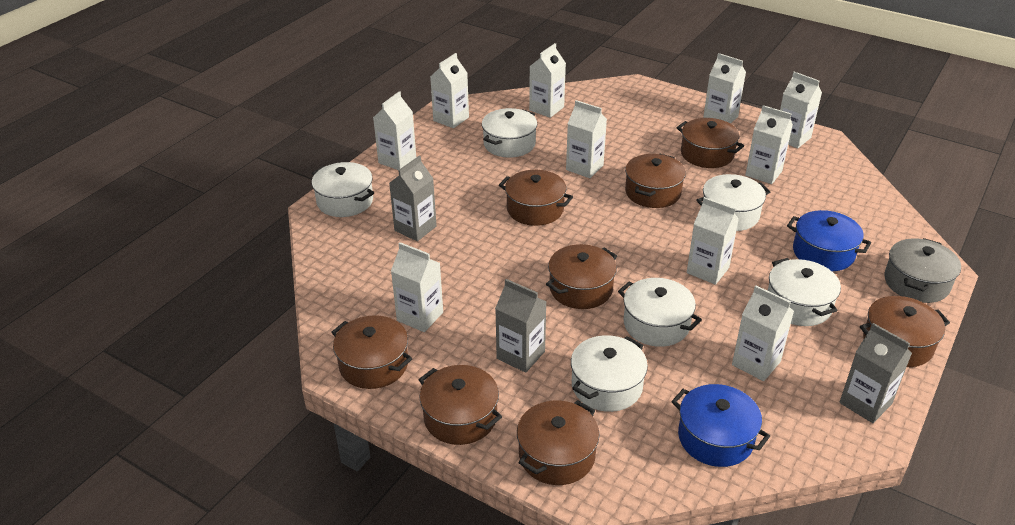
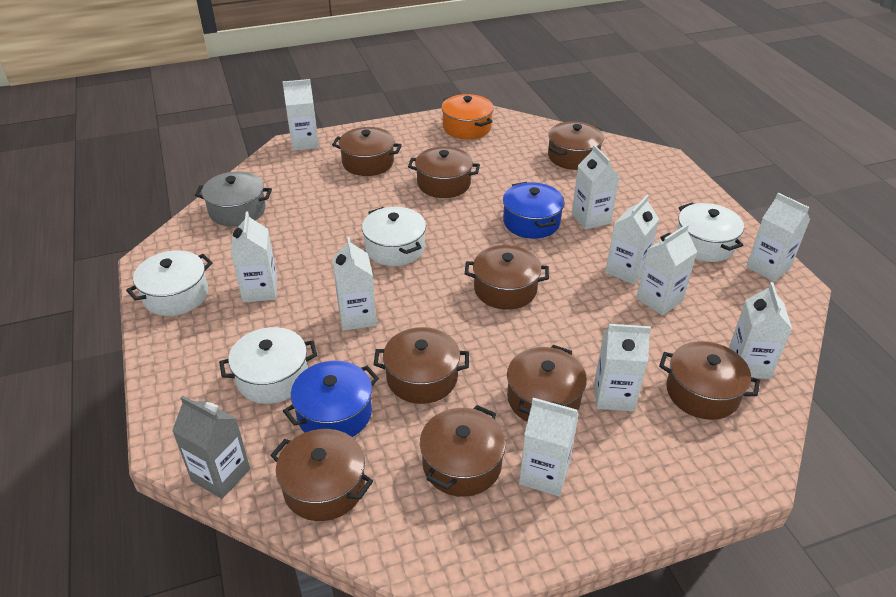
brown pot: 8 -> 9
grey carton: 3 -> 1
orange pot: 0 -> 1
white pot: 6 -> 4

